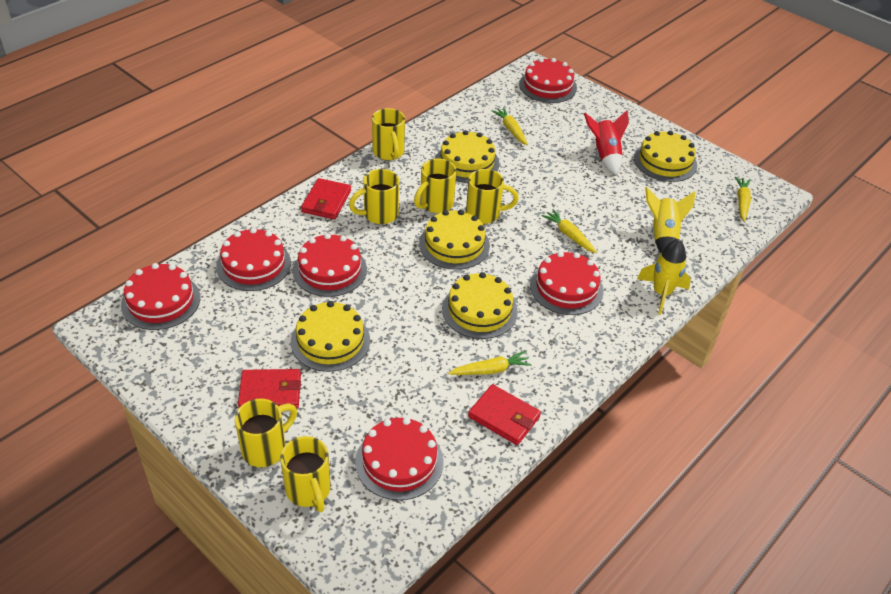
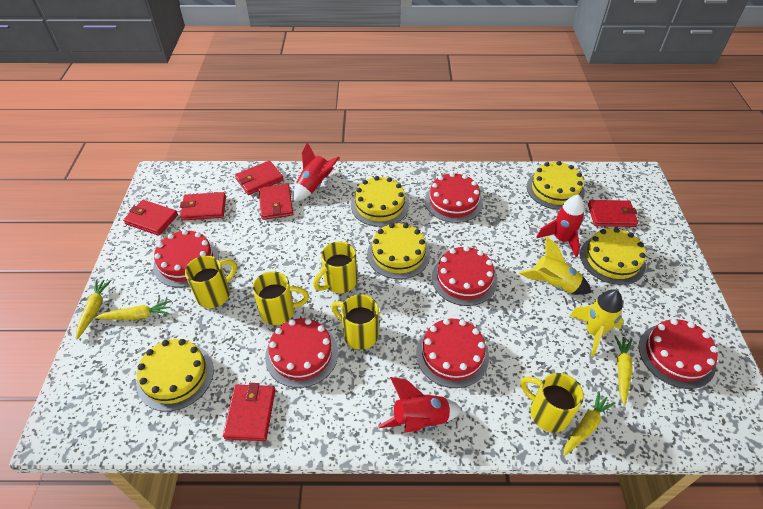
red rocket: 1 -> 3
red wallet: 3 -> 6
yellow mug: 6 -> 5

